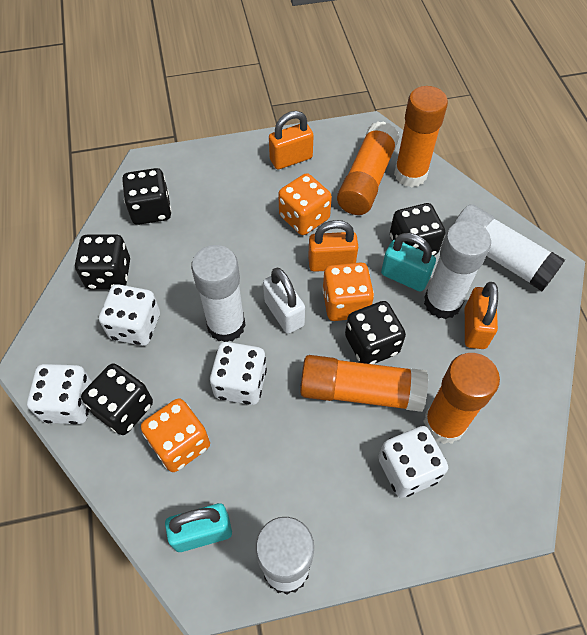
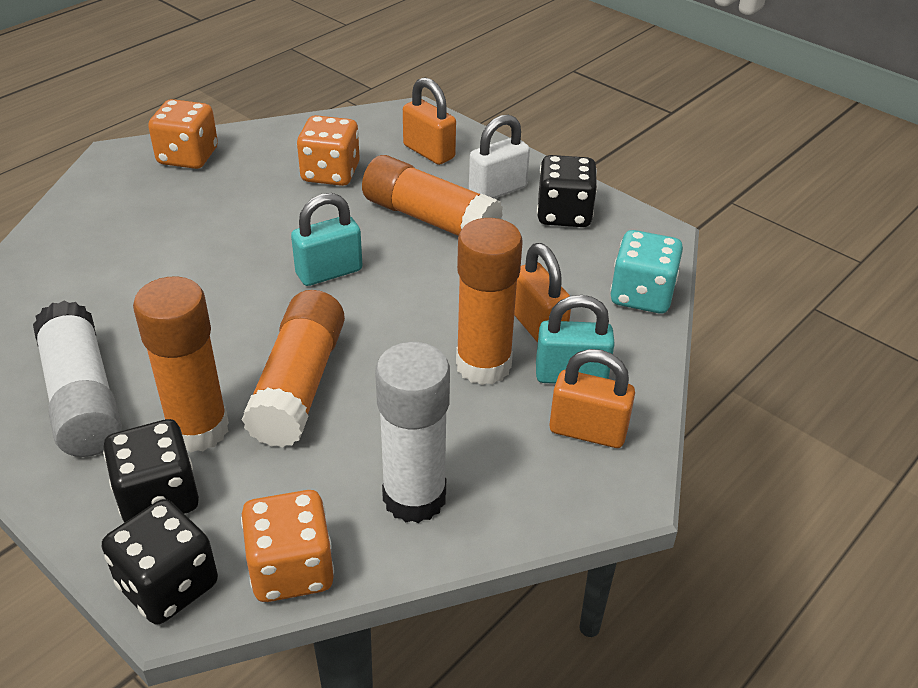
black dice: 5 -> 3
turquoise dice: 0 -> 1
white dice: 4 -> 0
white glue stick: 4 -> 2

